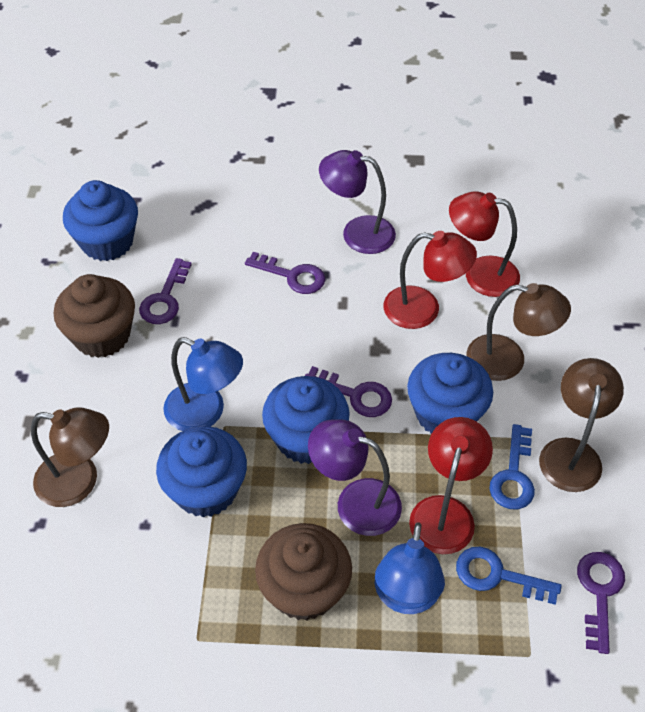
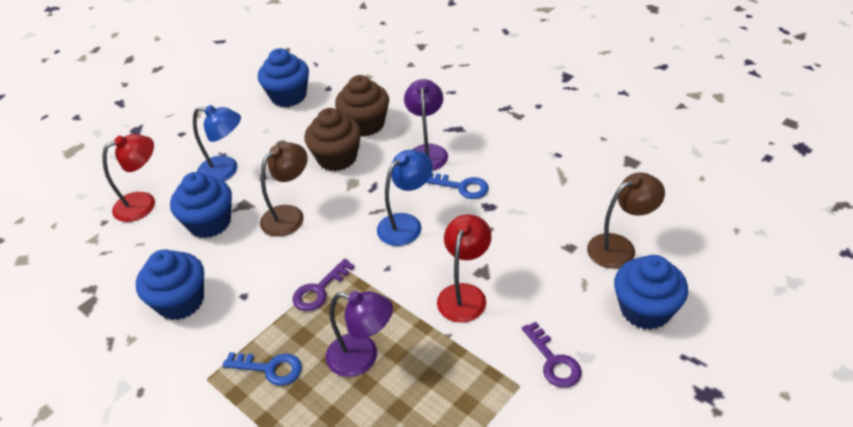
brown lamp: 3 -> 2
purple key: 4 -> 2
red lamp: 3 -> 2

